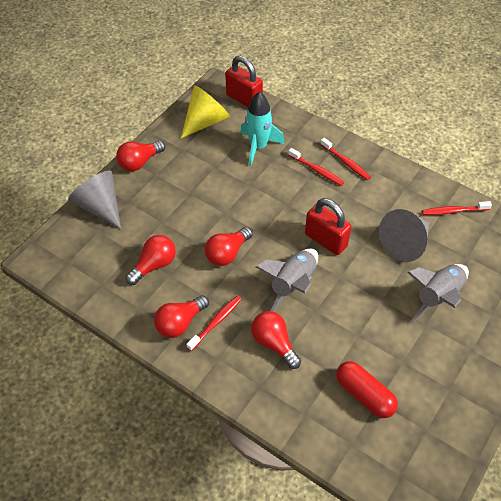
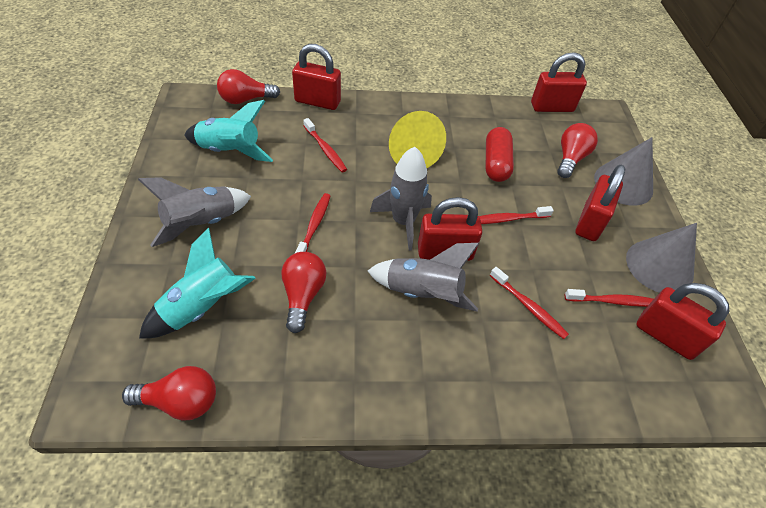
grey rocket: 2 -> 3
red light bulb: 5 -> 4
red padlock: 2 -> 5
red toothbrush: 4 -> 5
turquoise rocket: 1 -> 2

